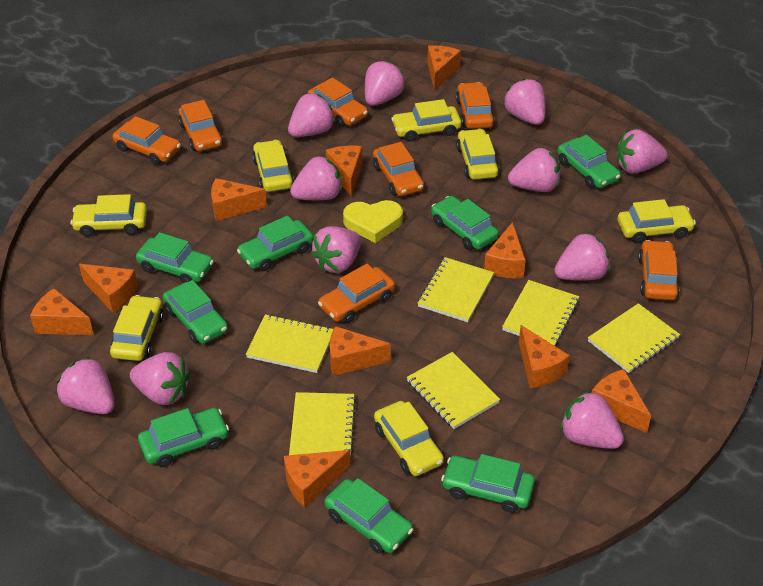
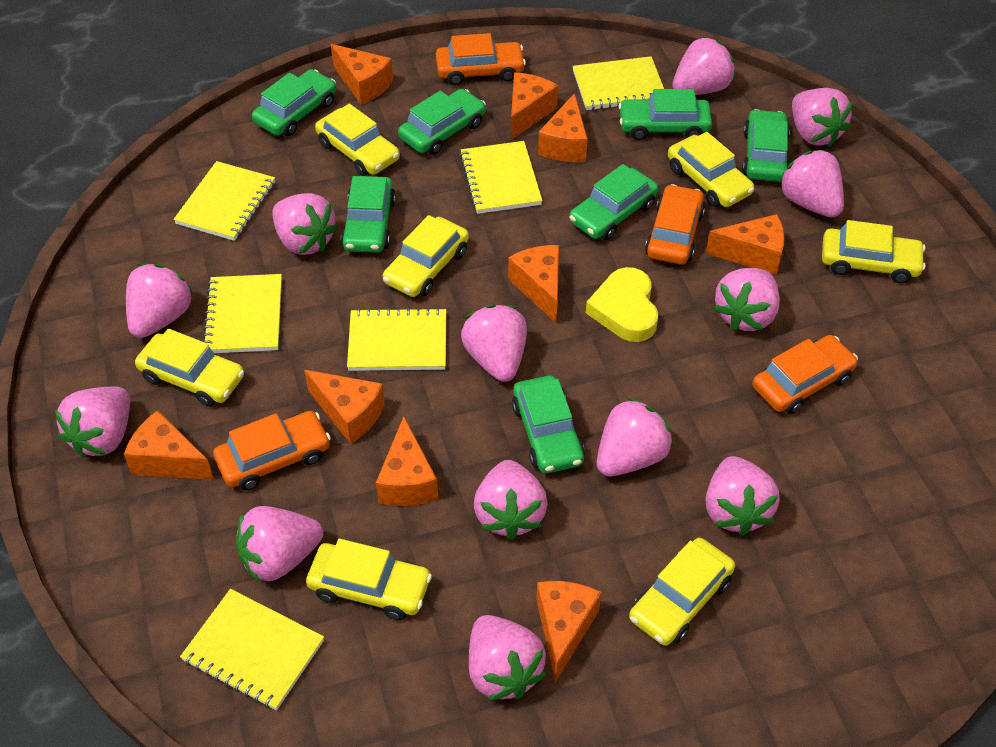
green car: 8 -> 7
orange car: 7 -> 4
orange cheese: 10 -> 9
pink strawberry: 11 -> 13

